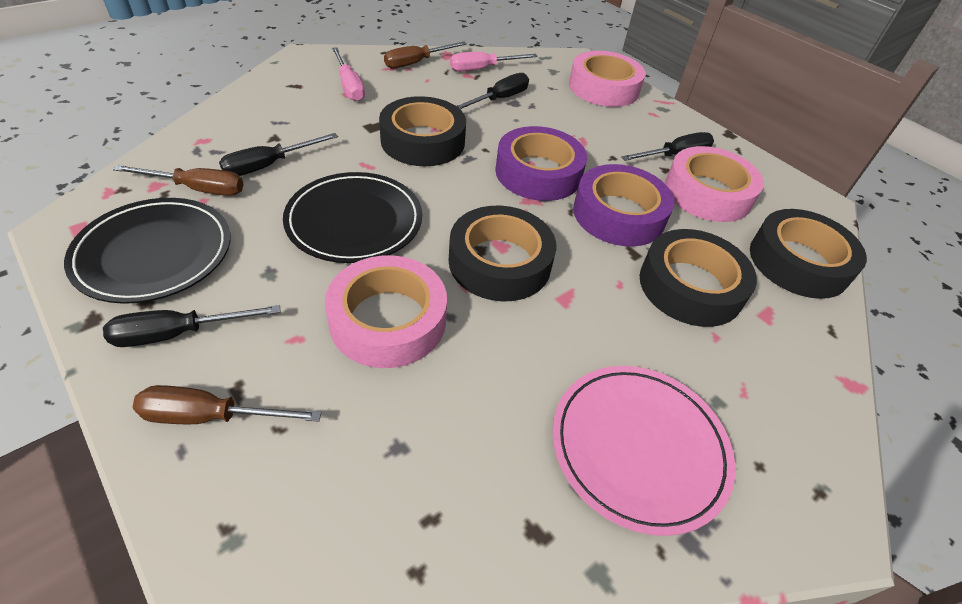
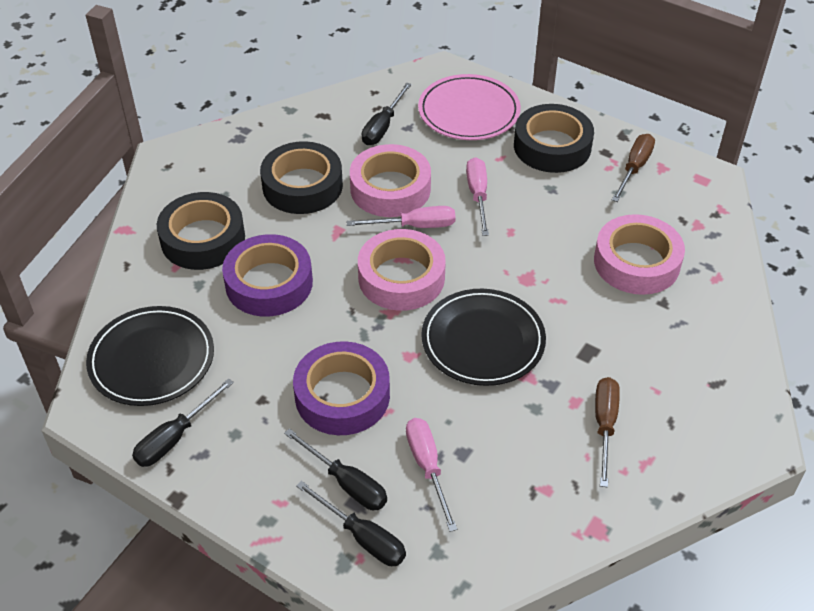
black tape: 4 -> 3
brown screwdriver: 3 -> 2
pink screwdriver: 2 -> 3

